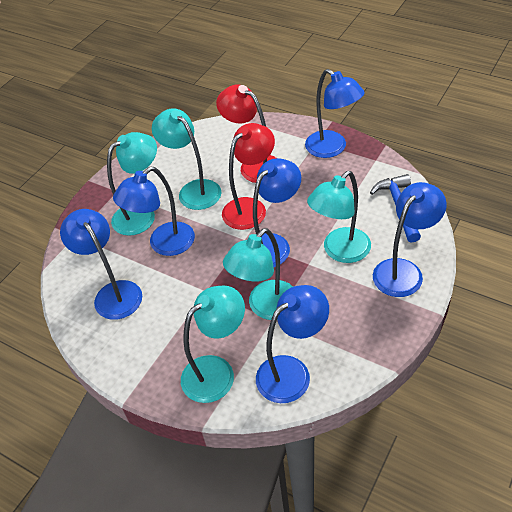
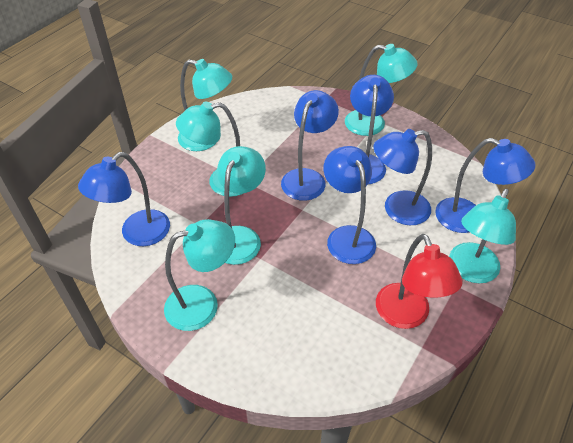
blue hammer: 1 -> 0
red lamp: 2 -> 1
turquoise lamp: 5 -> 6

